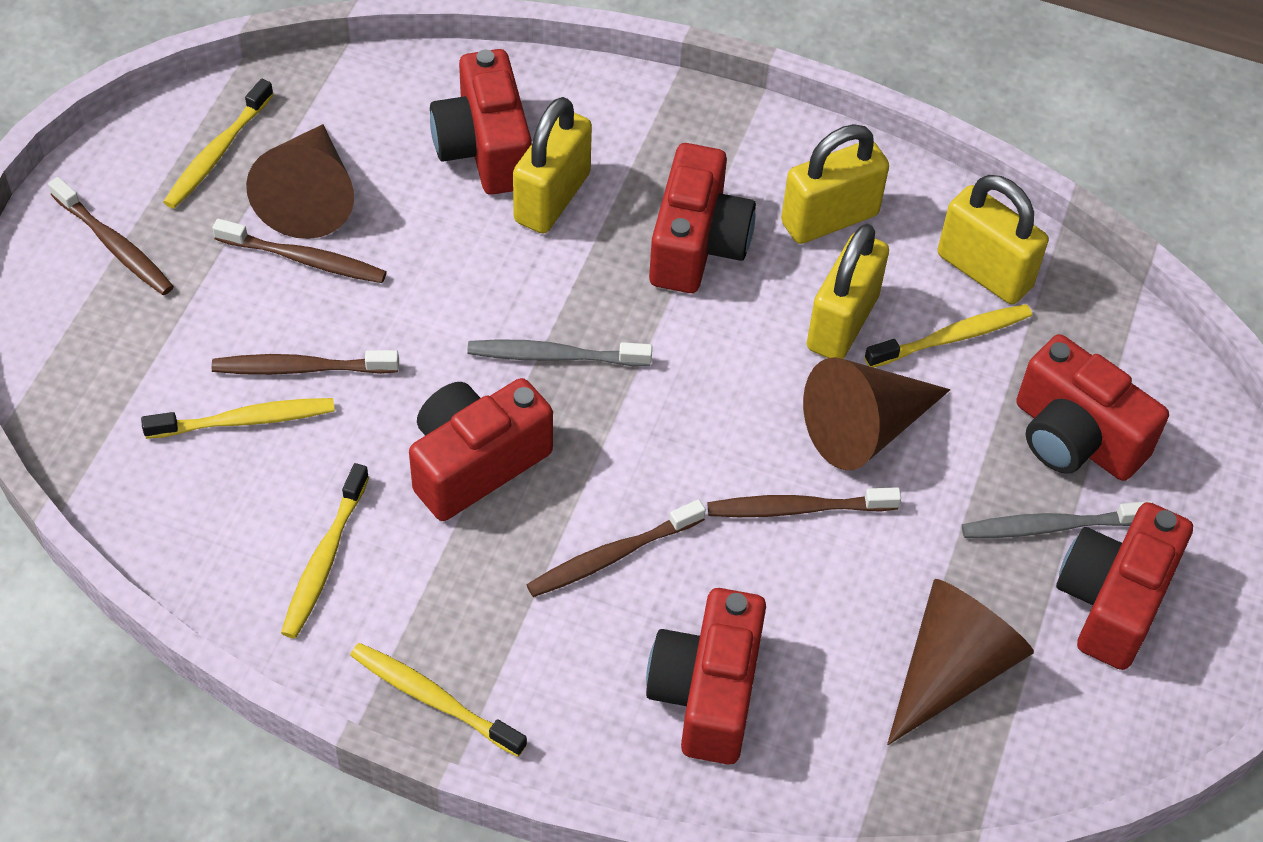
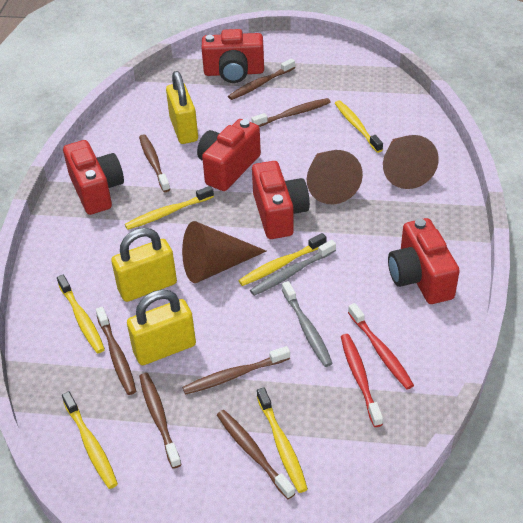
brown toothbrush: 5 -> 7
red camera: 6 -> 5
red toothbrush: 0 -> 2
yellow padlock: 4 -> 3
yellow toothbrush: 5 -> 6

